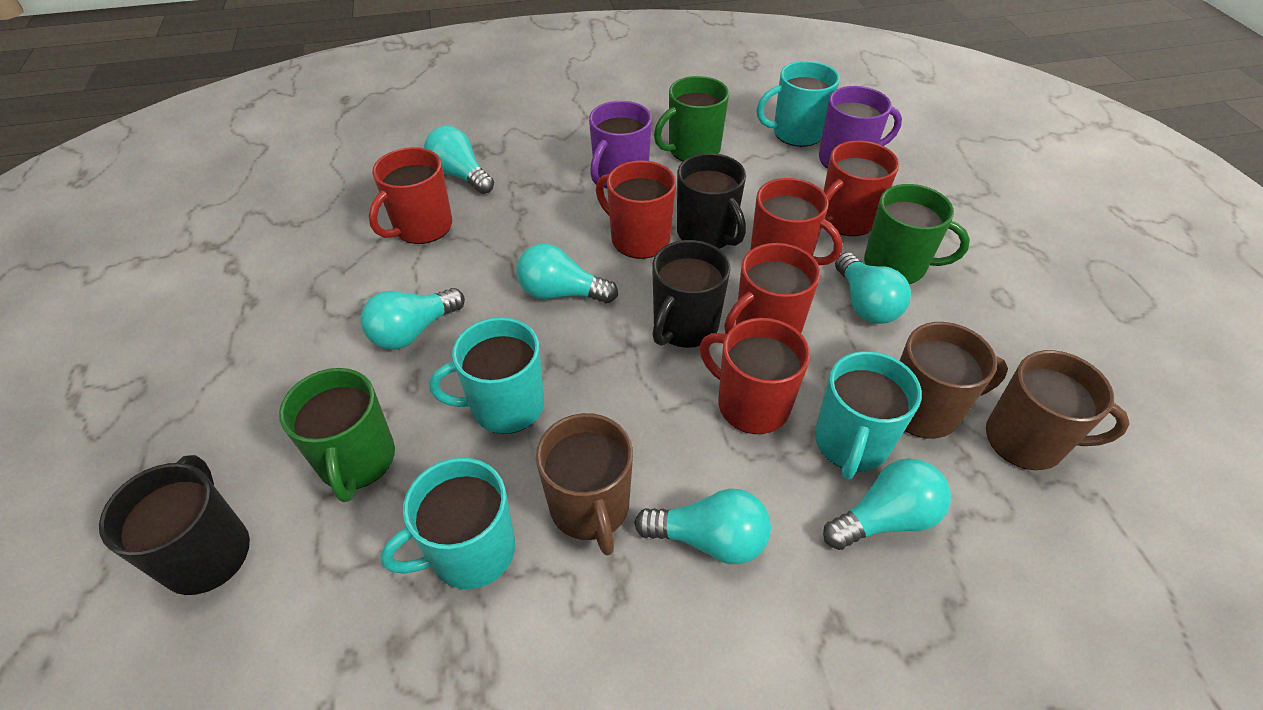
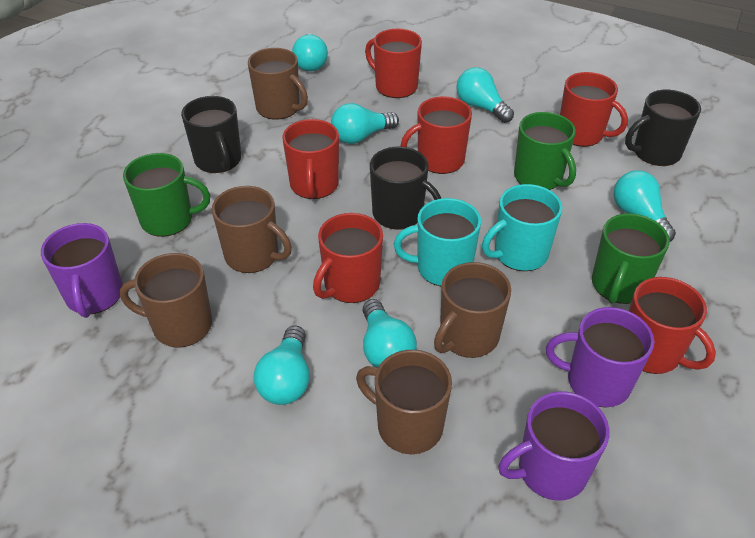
brown mug: 3 -> 5
purple mug: 2 -> 3
turquoise mug: 4 -> 2

